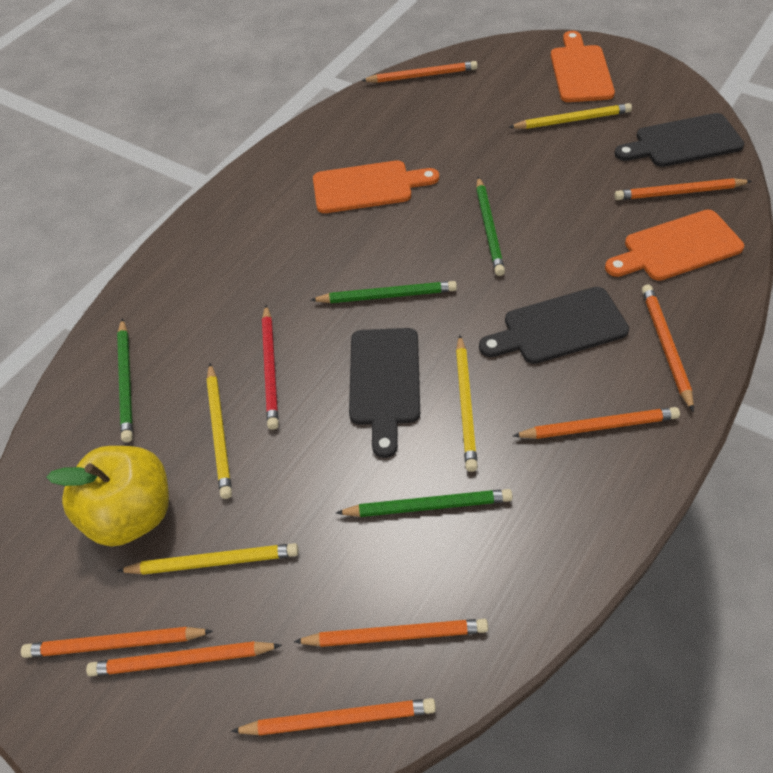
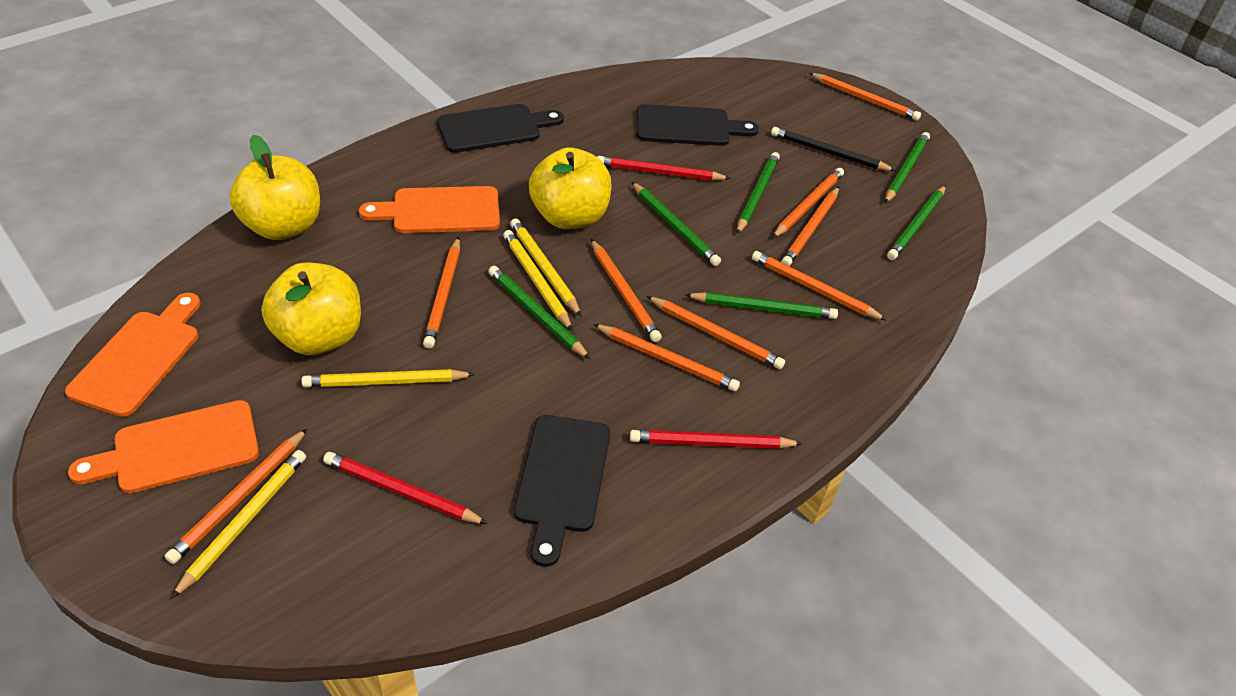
black pencil: 0 -> 1
green pencil: 4 -> 6
orange pencil: 8 -> 9
red pencil: 1 -> 3
yellow apple: 1 -> 3

